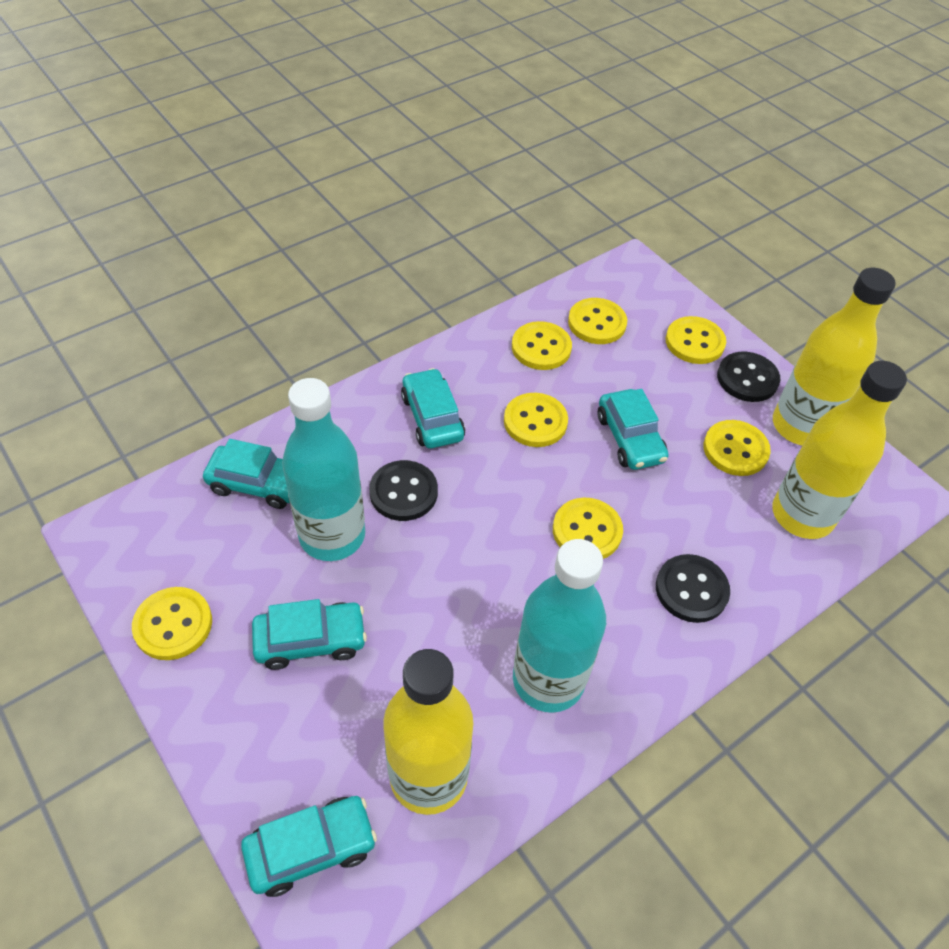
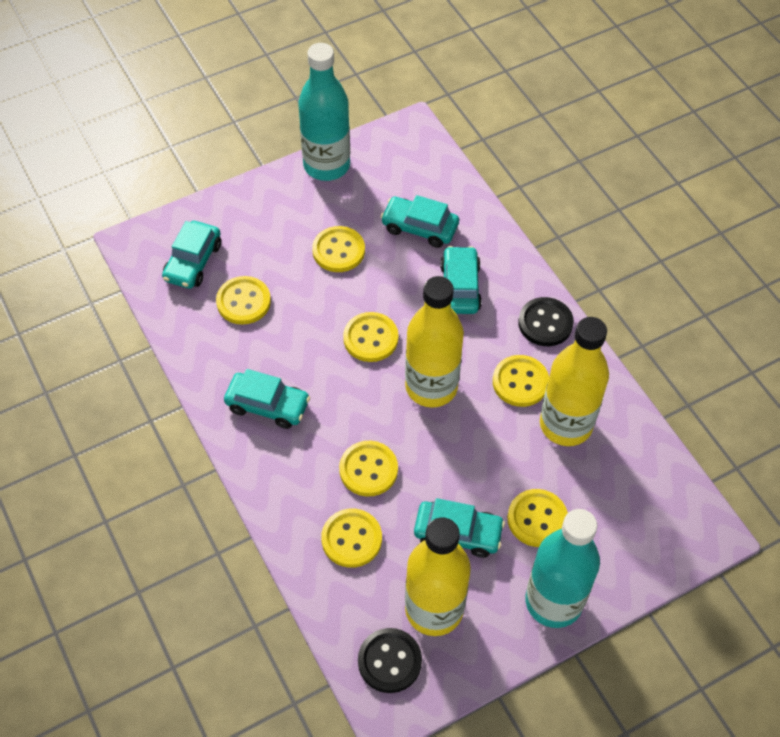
black button: 3 -> 2

